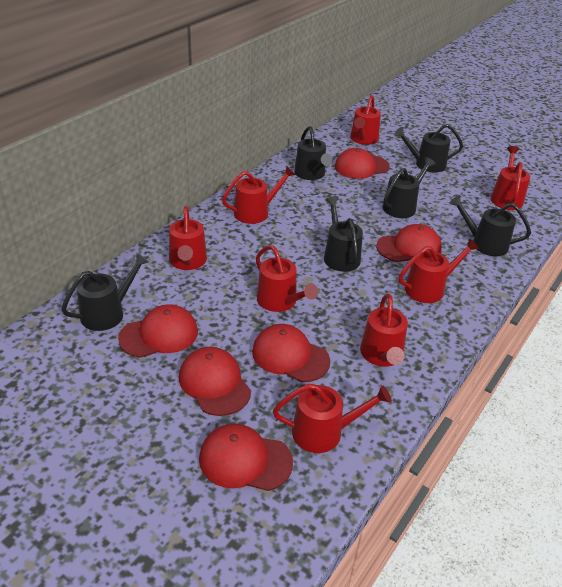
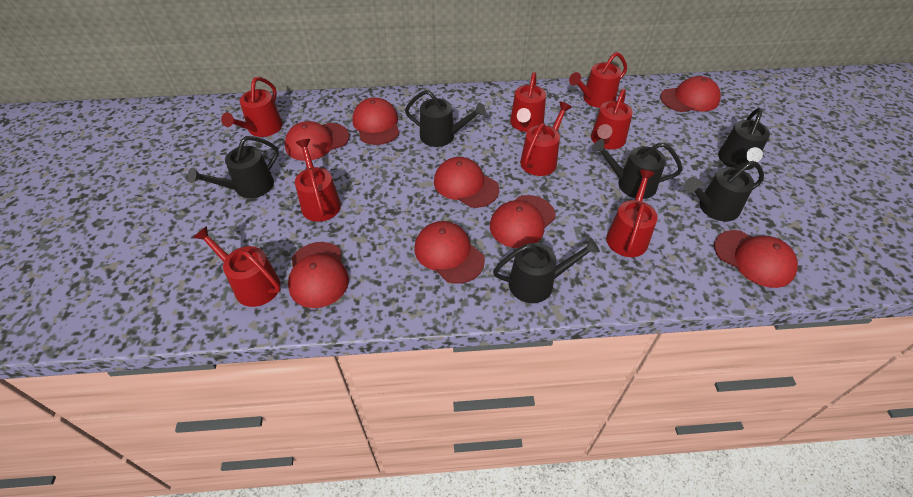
red cap: 6 -> 8

